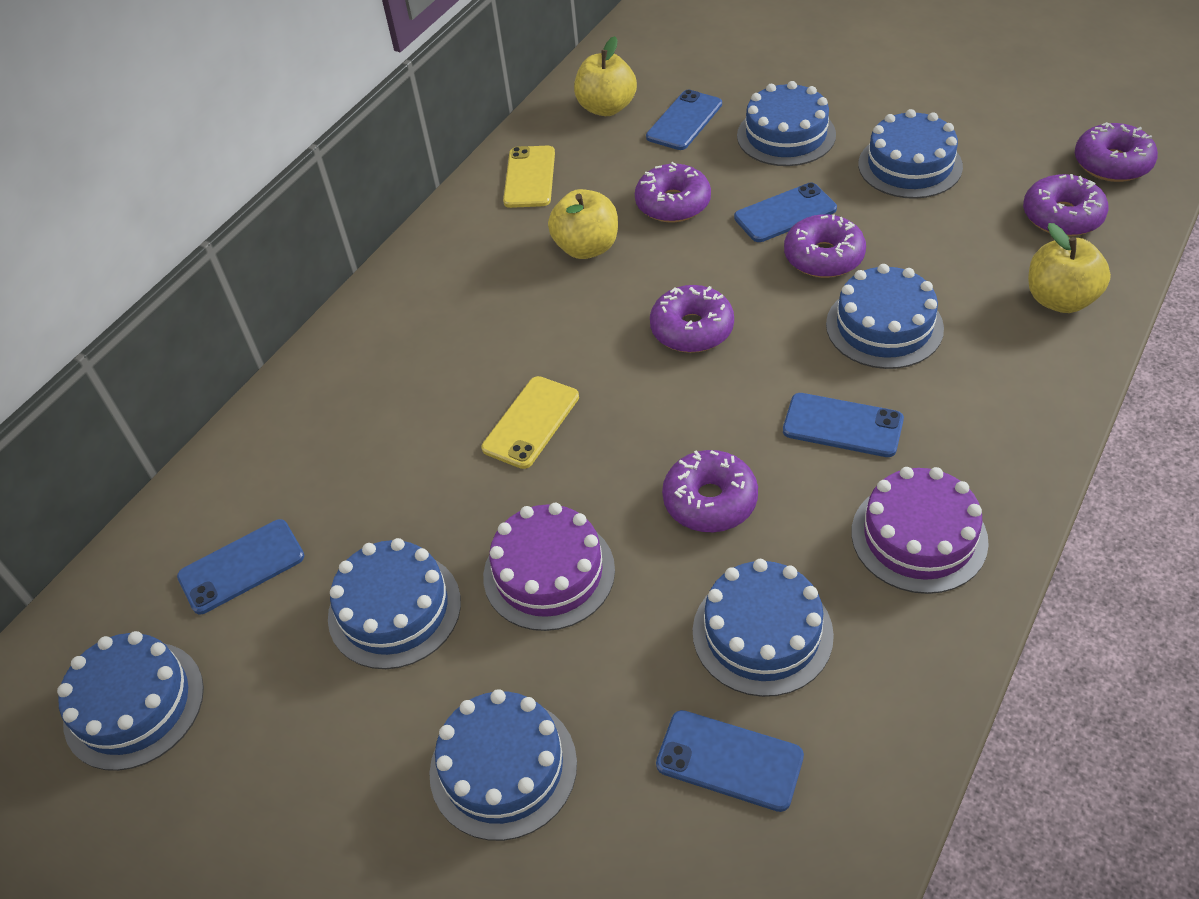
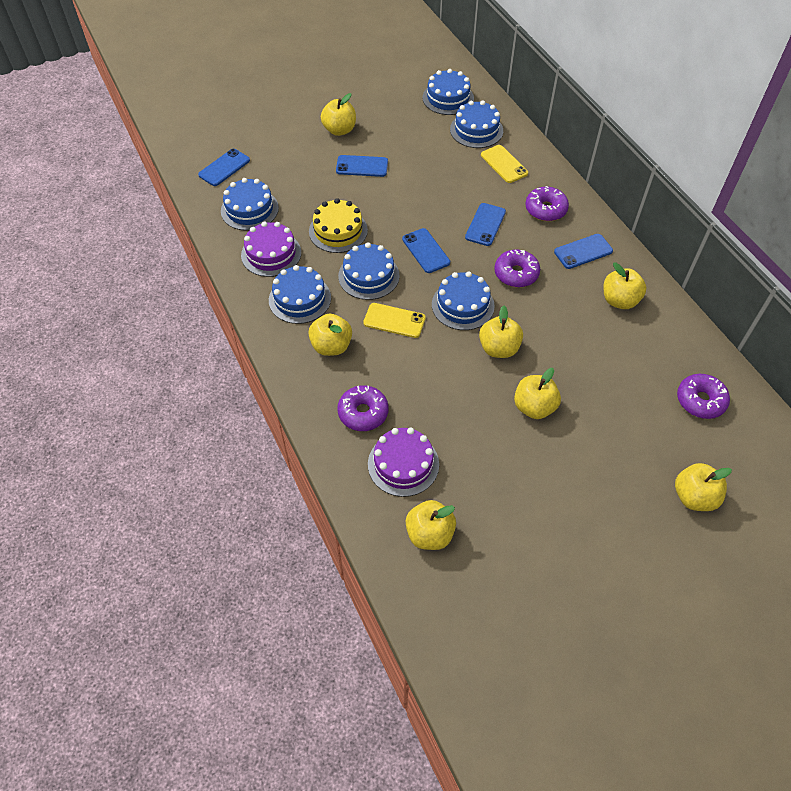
blue cake: 7 -> 6
purple donut: 6 -> 4
yellow apple: 3 -> 7
yellow cake: 0 -> 1

